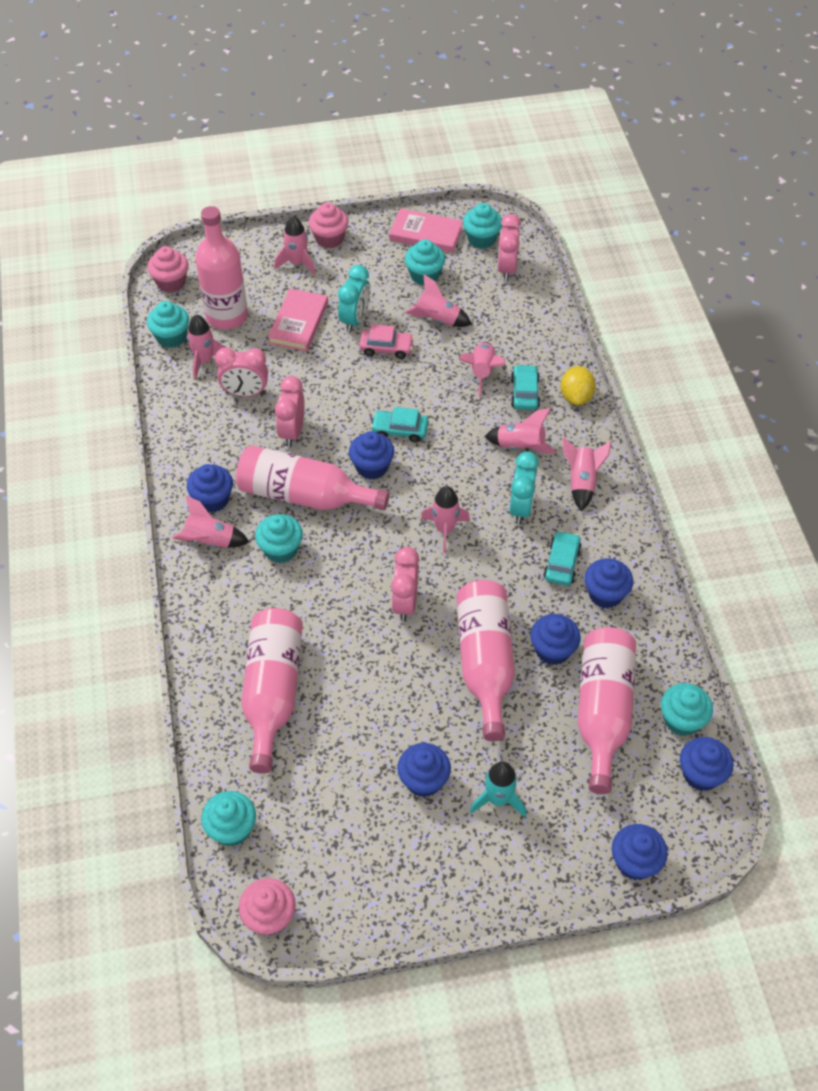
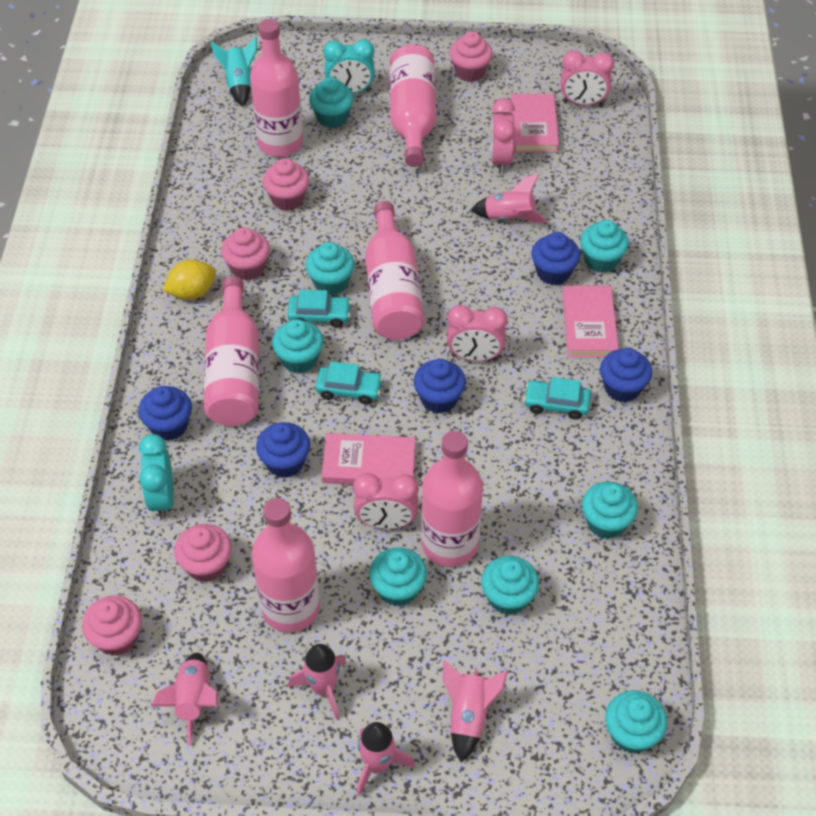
blue cupcake: 7 -> 5
pink book: 2 -> 3
pink bottle: 5 -> 6
pink car: 1 -> 0
pink cupcake: 3 -> 5
pink rocket: 8 -> 5
turquoise cupcake: 6 -> 8

